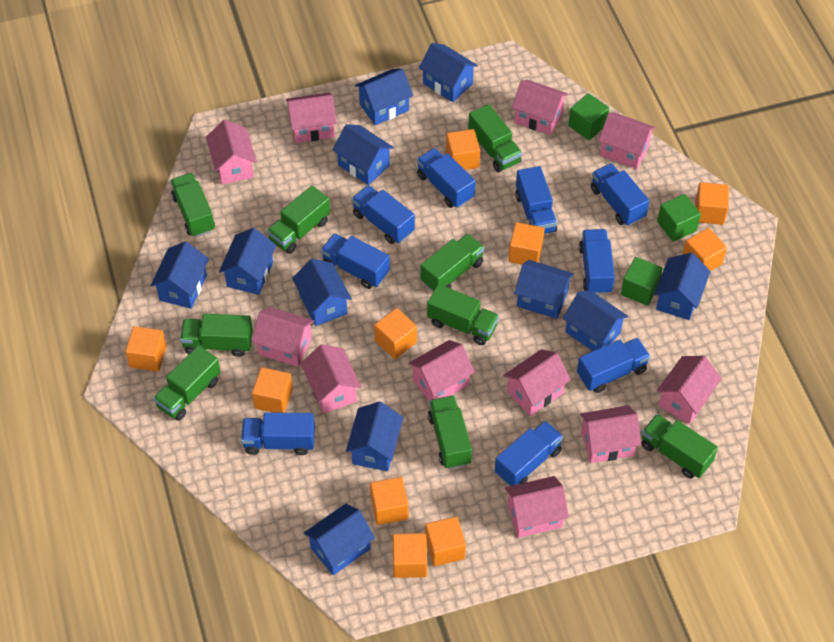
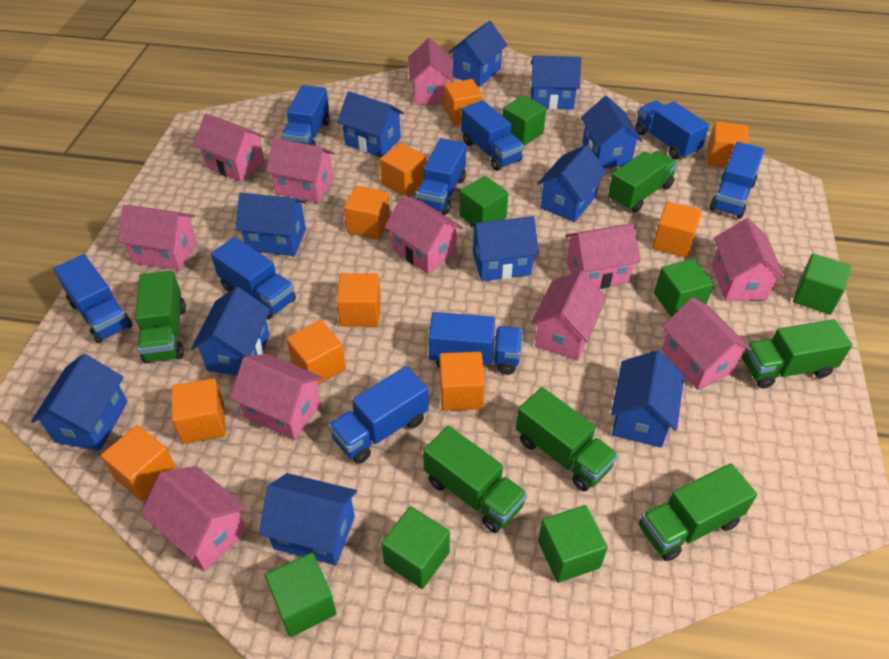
green cube: 3 -> 7
green truck: 9 -> 6

